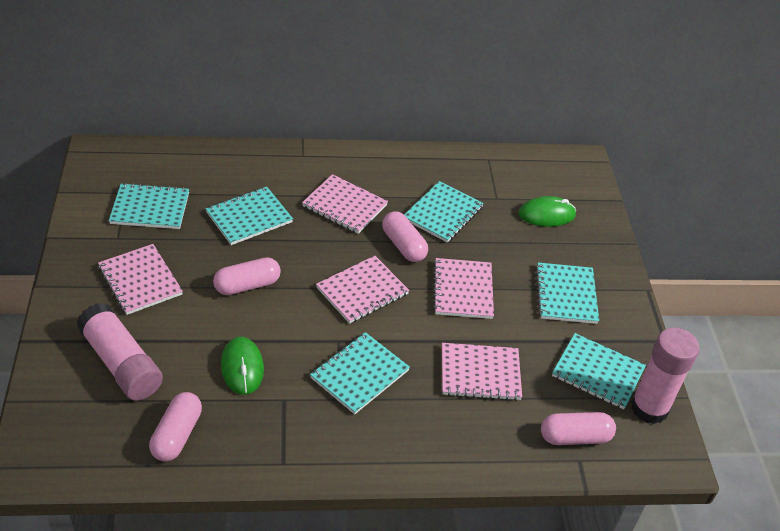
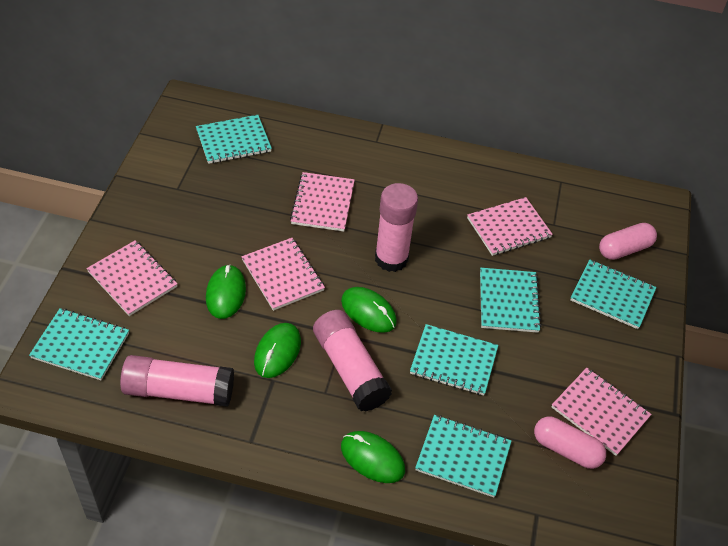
green mouse: 2 -> 4
pink capsule: 4 -> 2
pink glue stick: 2 -> 3

